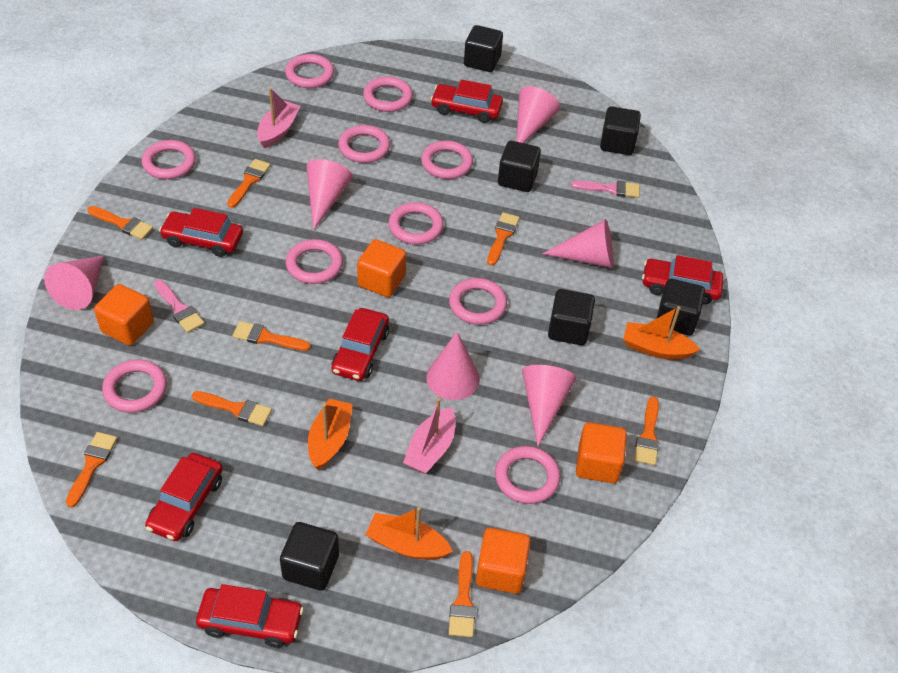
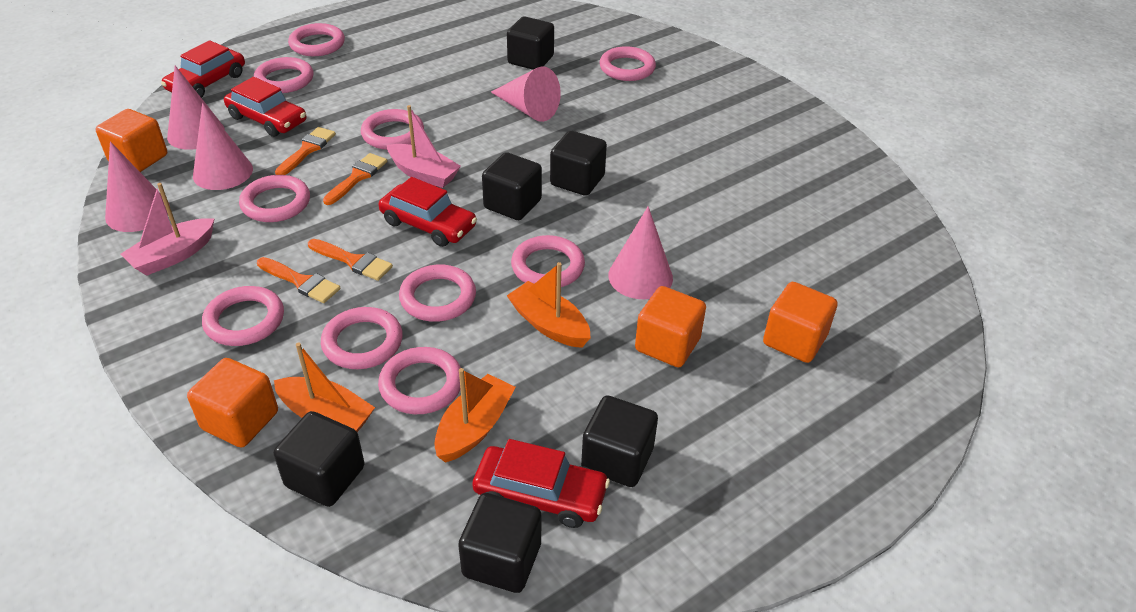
orange brush: 8 -> 4
pink brush: 2 -> 0
pink cone: 6 -> 5
red car: 6 -> 4

